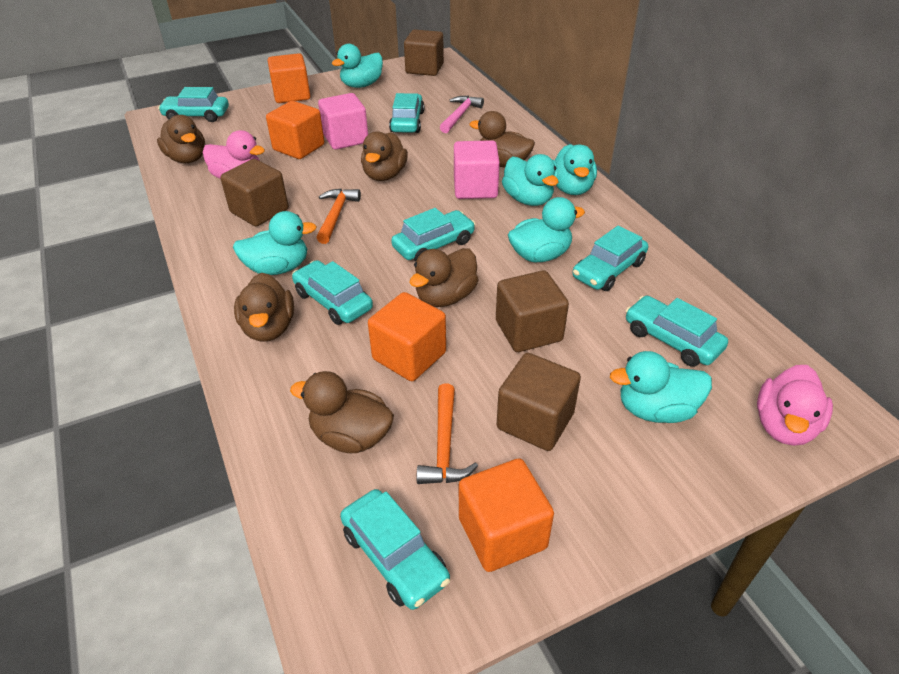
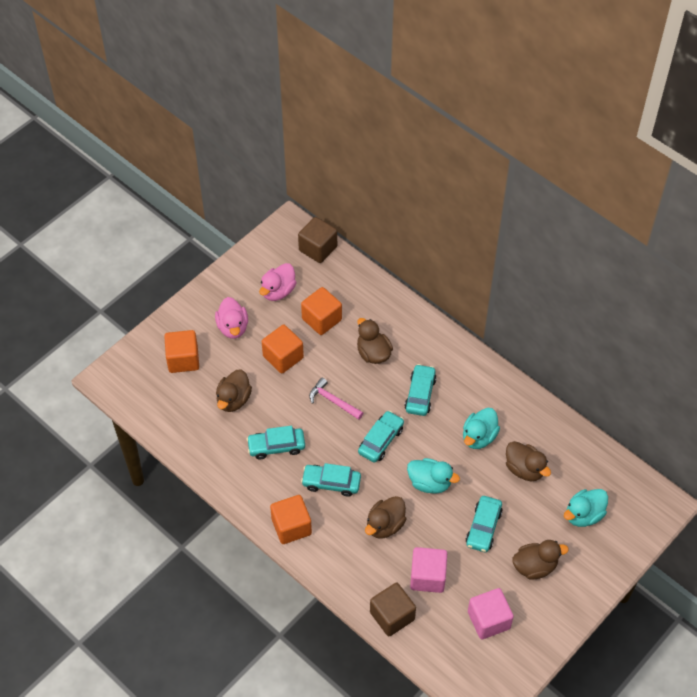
brown cube: 4 -> 2
brown duck: 6 -> 5
orange hammer: 2 -> 0
turquoise car: 7 -> 5
turquoise duck: 6 -> 3

